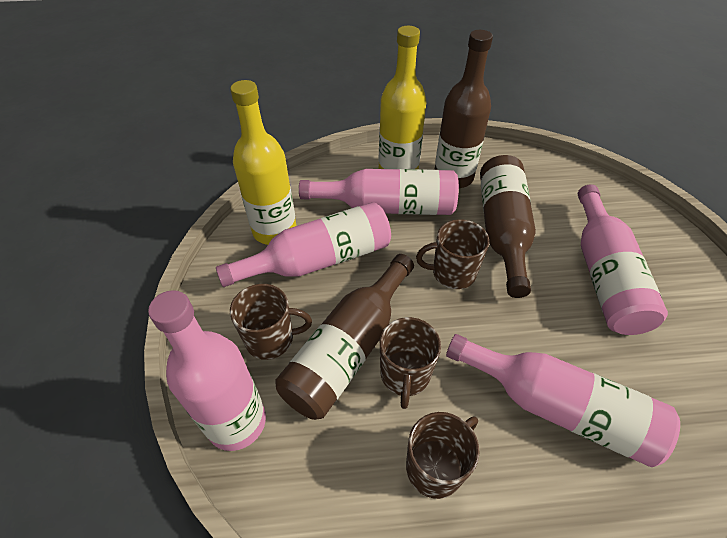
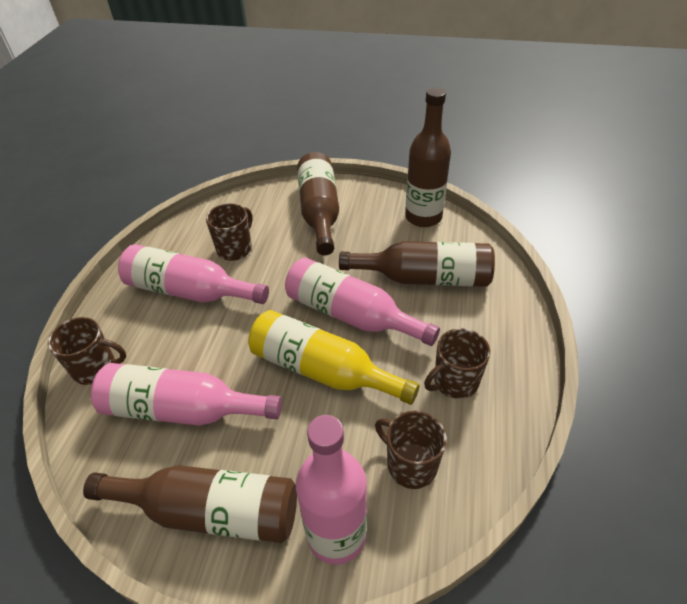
brown bottle: 3 -> 4
pink bottle: 5 -> 4
yellow bottle: 2 -> 1

